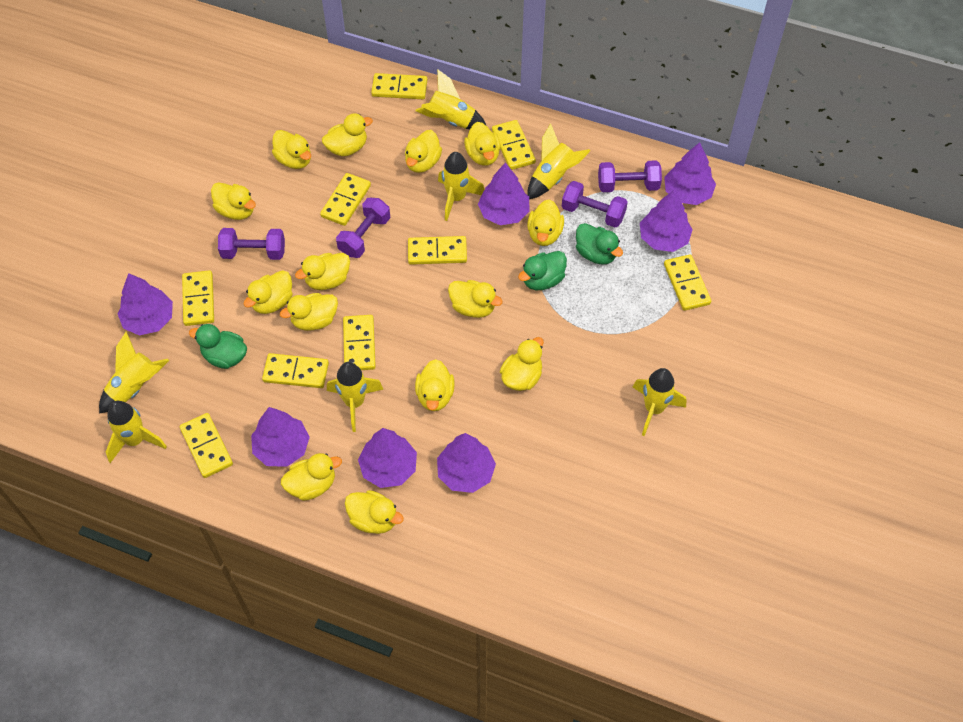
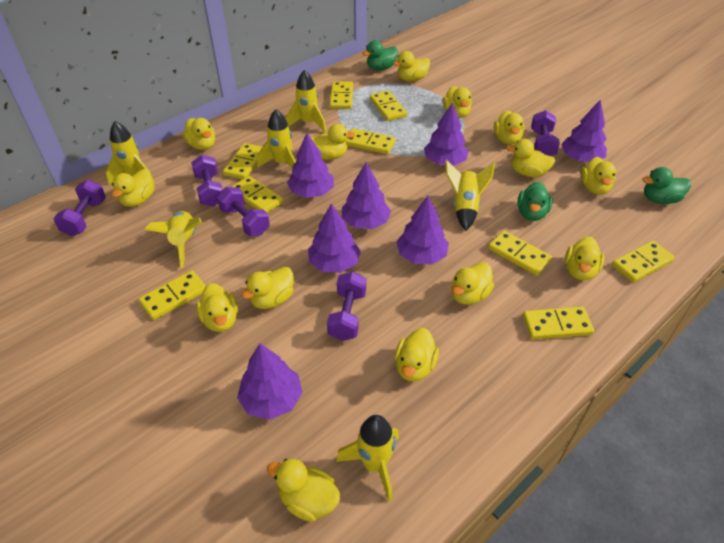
purple dumbbell: 4 -> 5
yellow rocket: 7 -> 6

